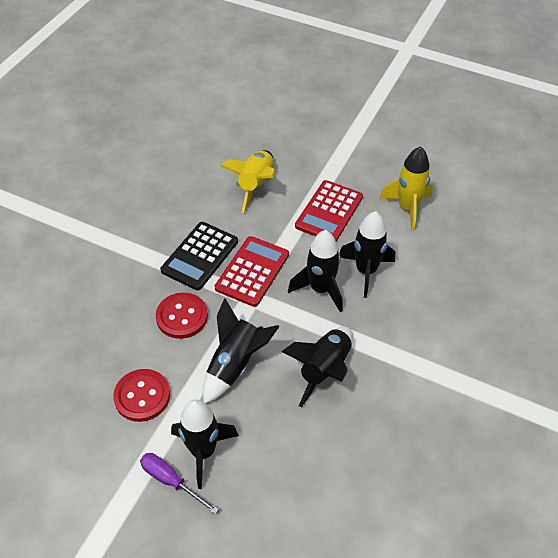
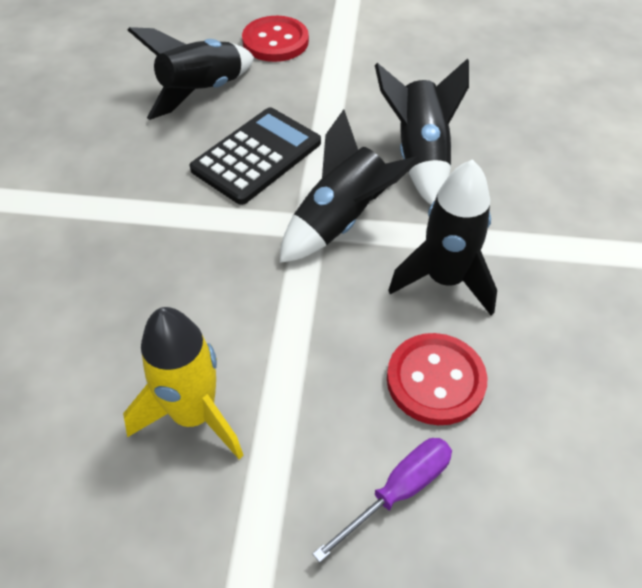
black rocket: 5 -> 4
red calculator: 2 -> 0
yellow rocket: 2 -> 1

